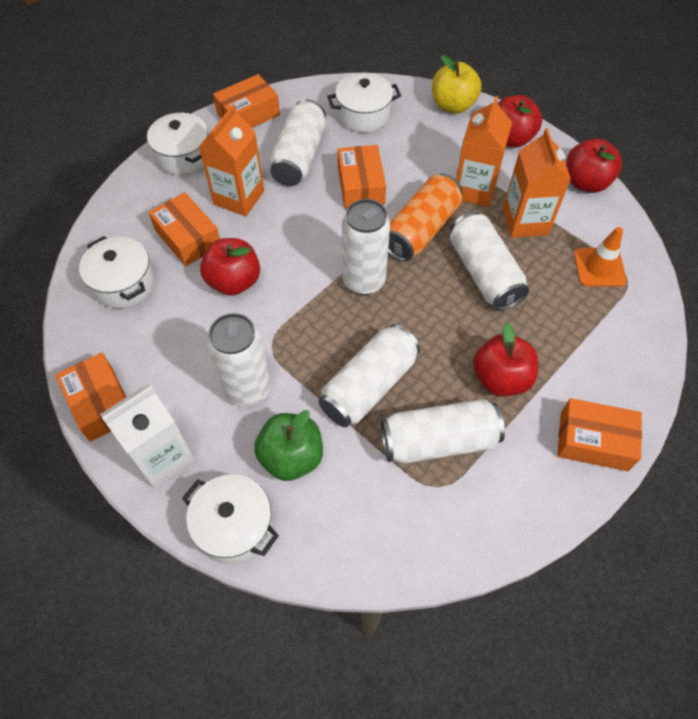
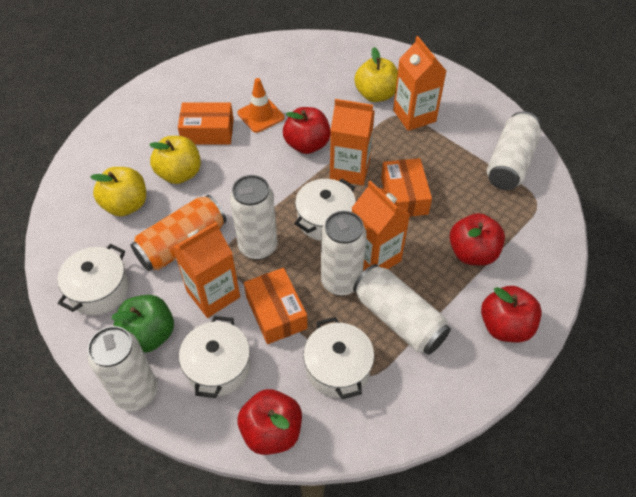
orange box: 5 -> 3
orange carton: 3 -> 4
white can: 6 -> 5
white carton: 1 -> 0
yellow apple: 1 -> 3

